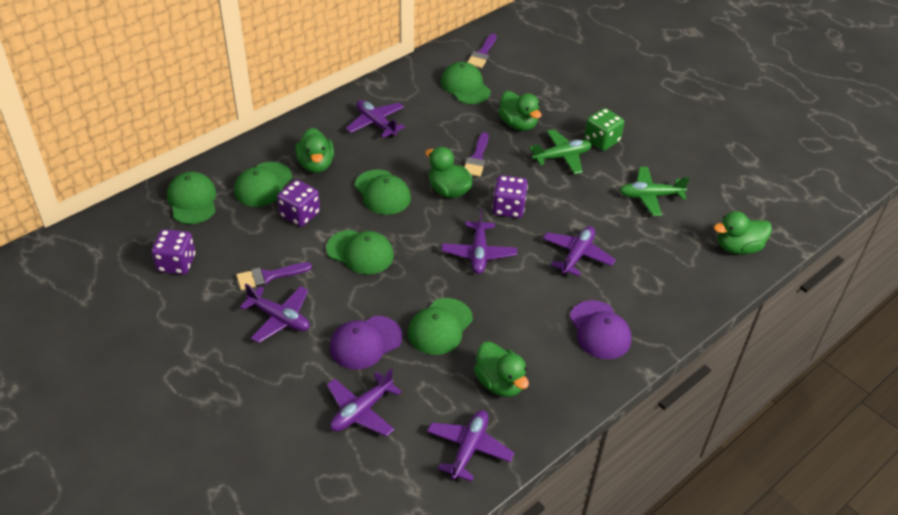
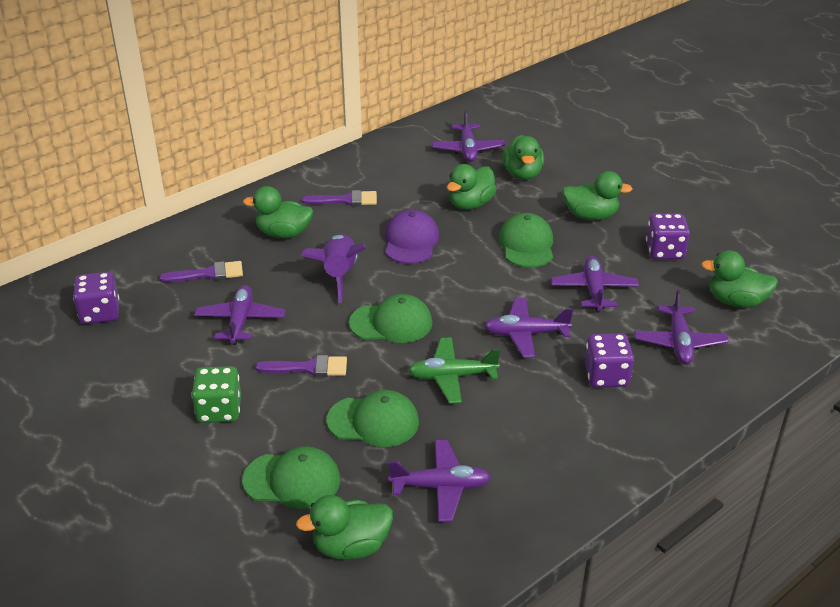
green cap: 6 -> 4
green duck: 5 -> 6
green plane: 2 -> 1
purple cap: 2 -> 1
purple rocket: 0 -> 1

